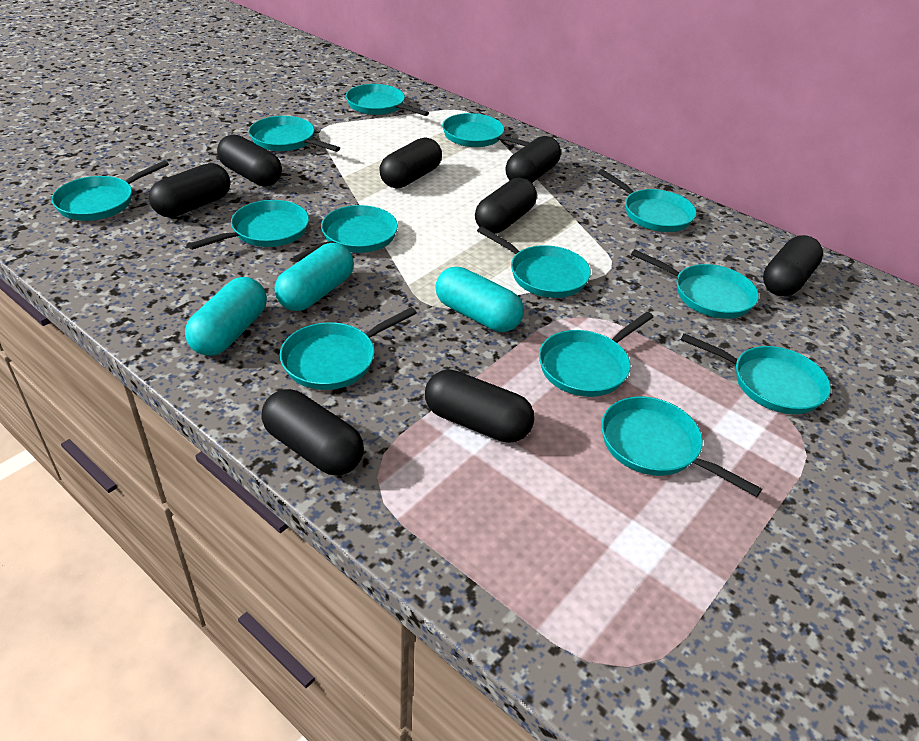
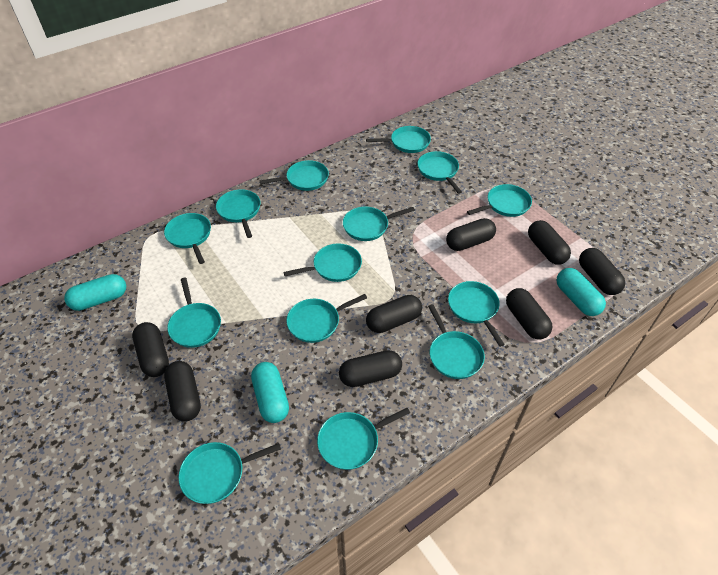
turquoise pan: 13 -> 14

